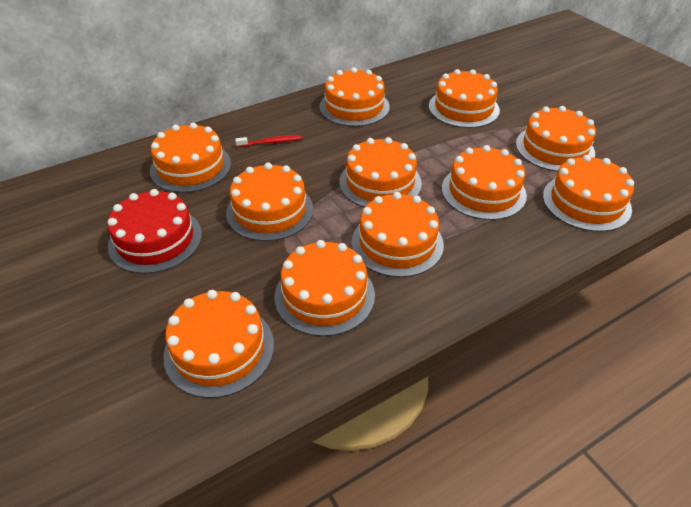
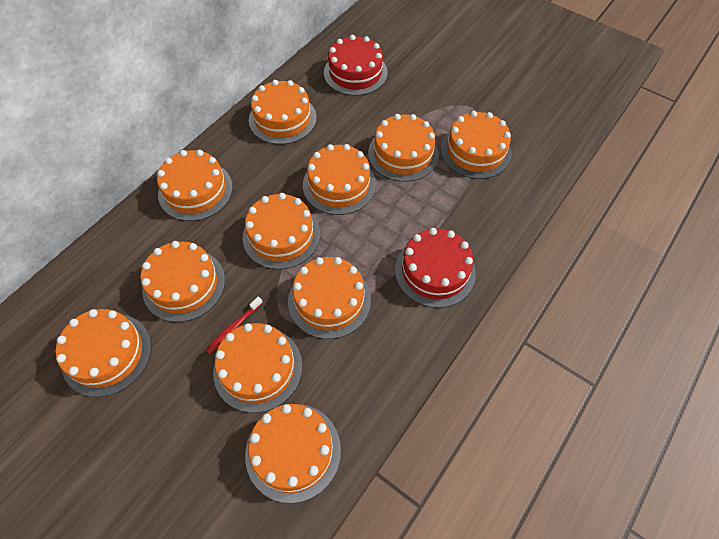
red cake: 1 -> 2

